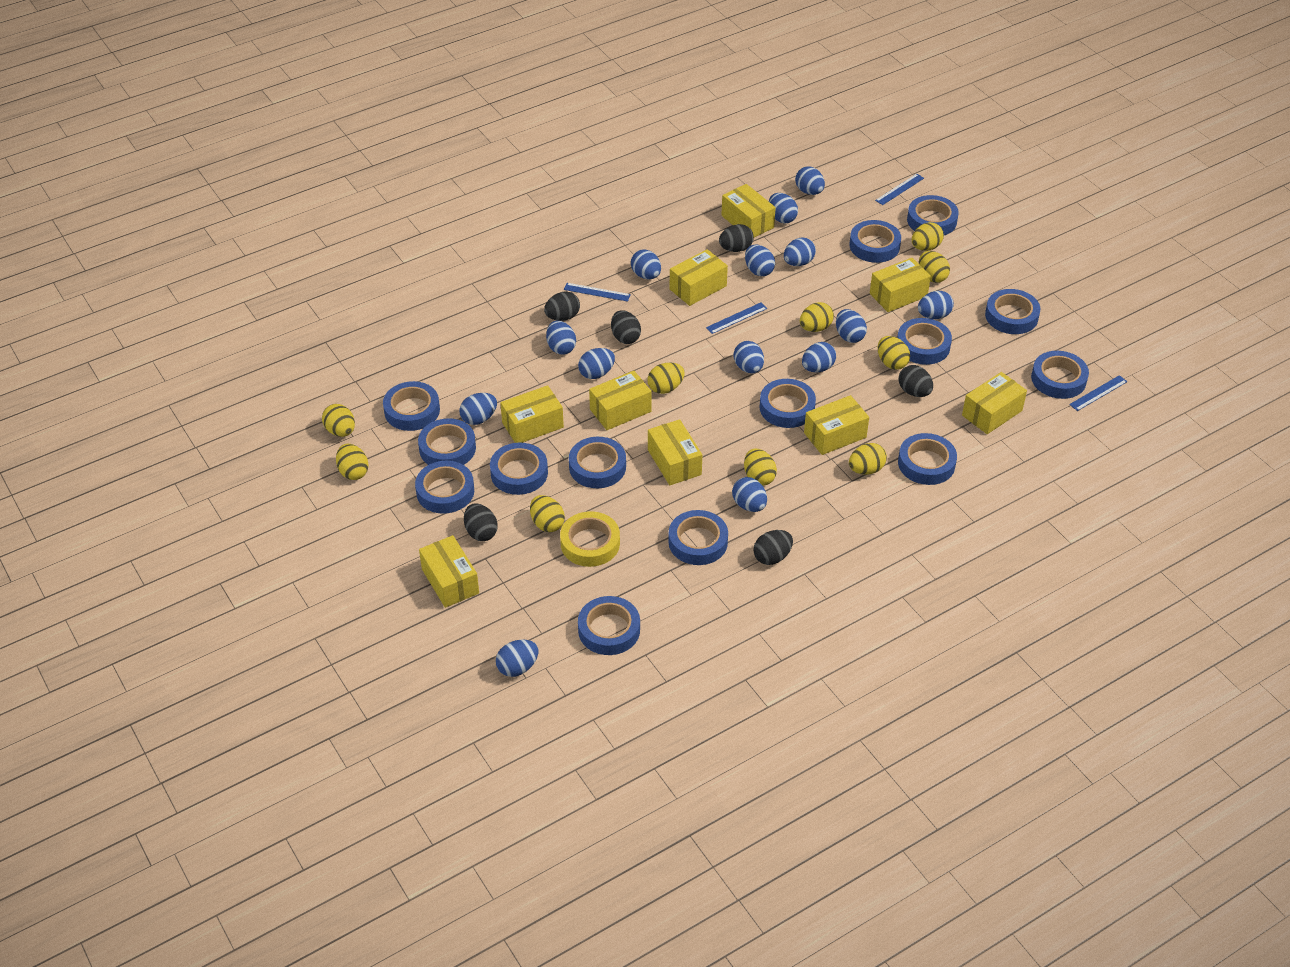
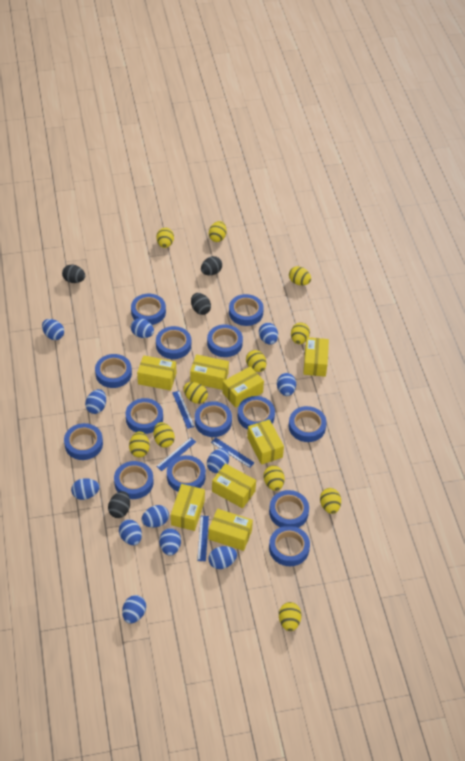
black egg: 6 -> 4
blue egg: 14 -> 12
yellow box: 9 -> 8
yellow egg: 10 -> 11
yellow tape: 1 -> 0

